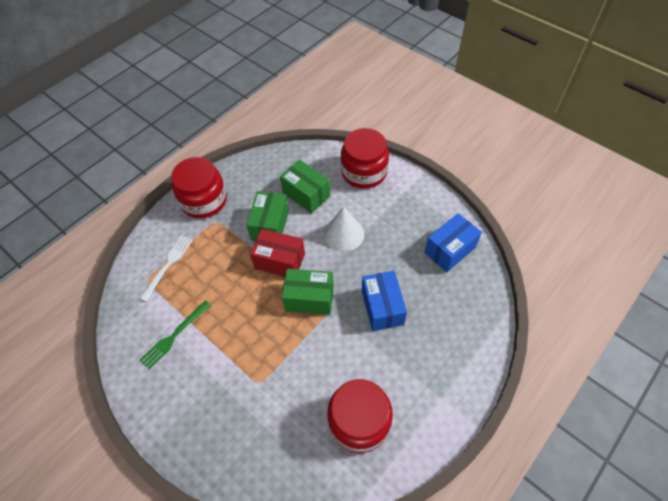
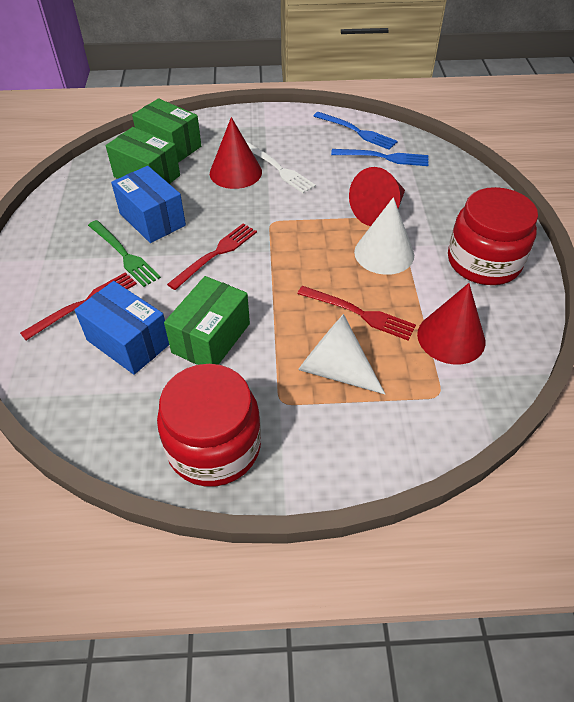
blue fork: 0 -> 2
red box: 1 -> 0
red cone: 0 -> 3
red fork: 0 -> 3
red jar: 3 -> 2
white cone: 1 -> 2

